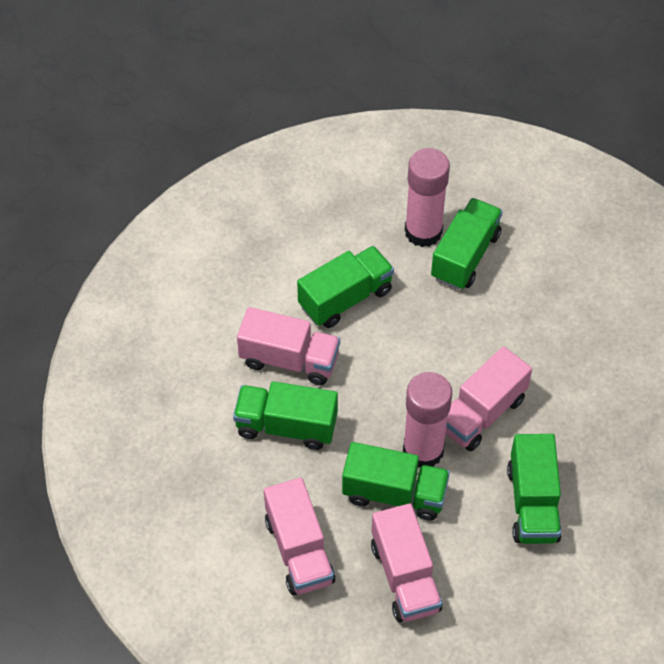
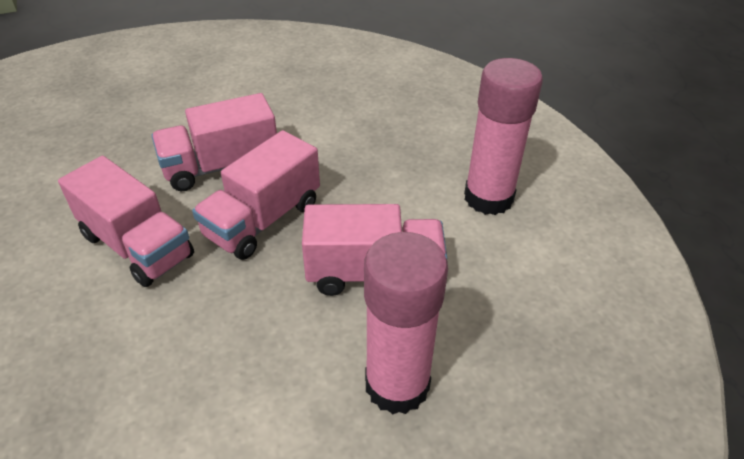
green truck: 5 -> 0

